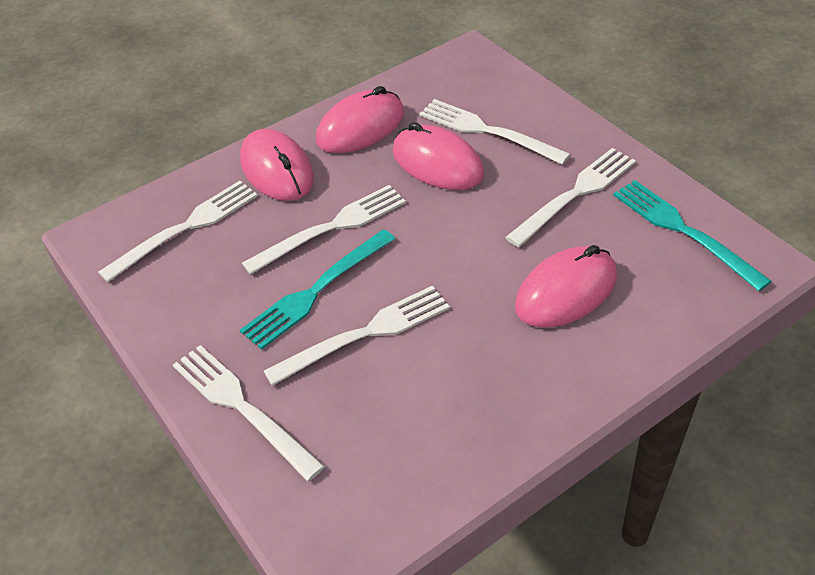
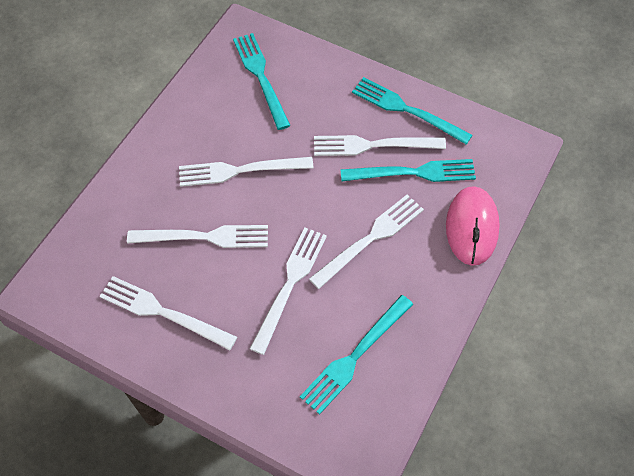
pink mouse: 4 -> 1
turquoise fork: 2 -> 4

